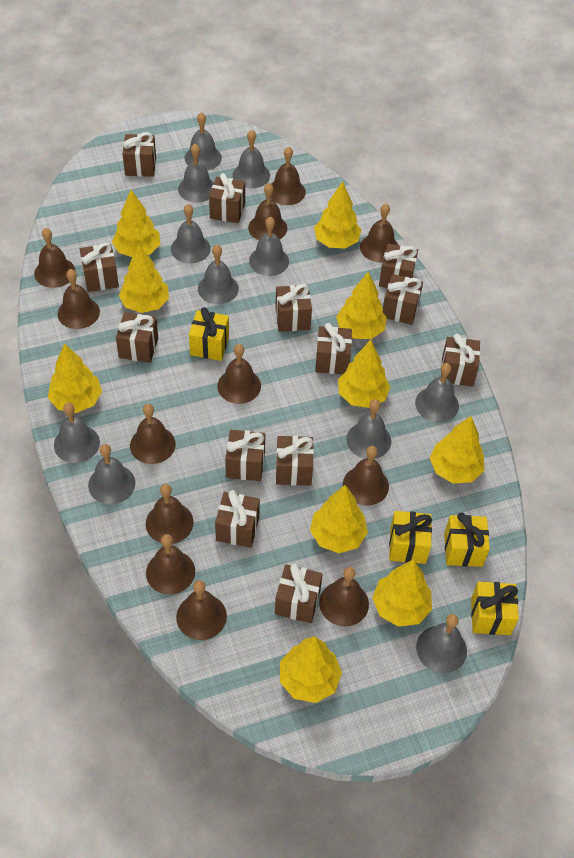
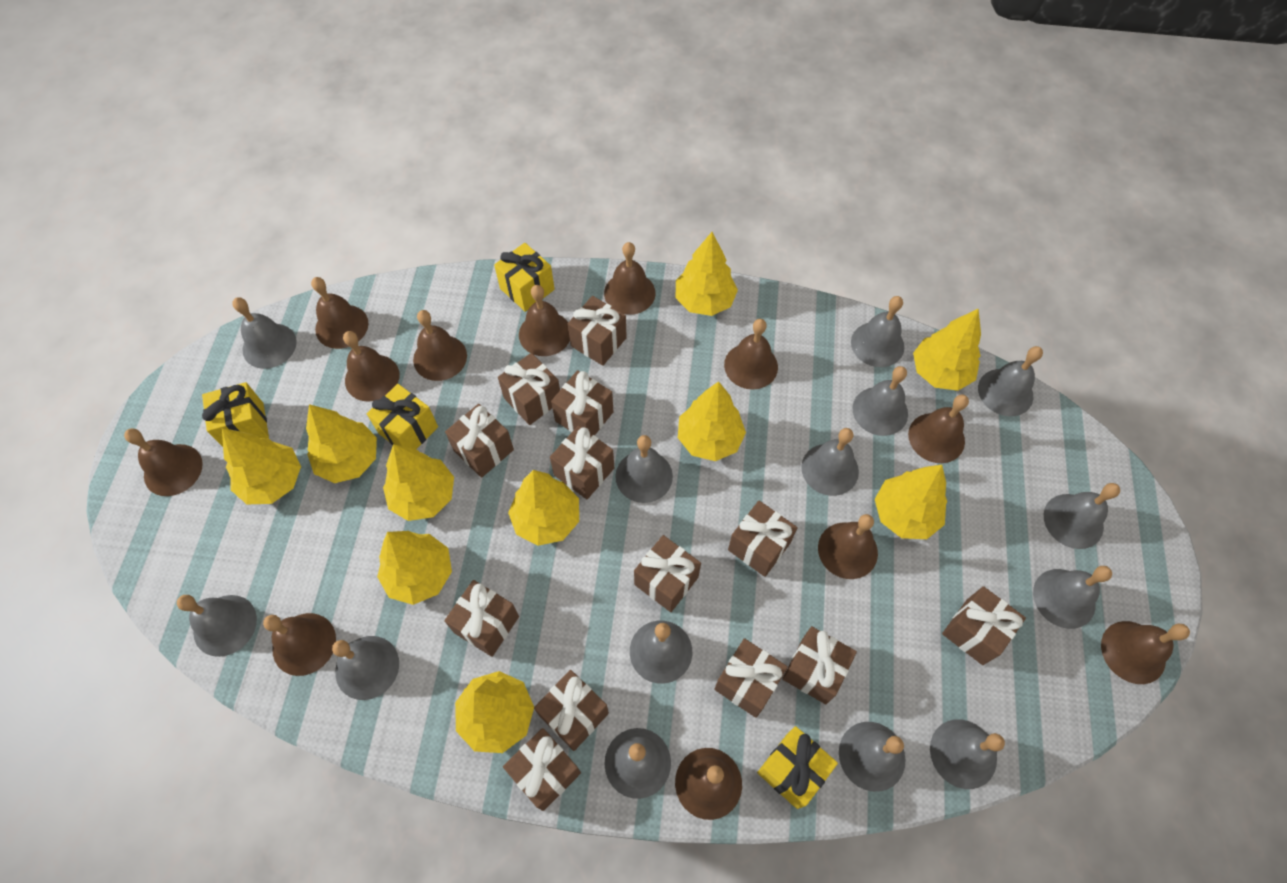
grey bell: 11 -> 14

